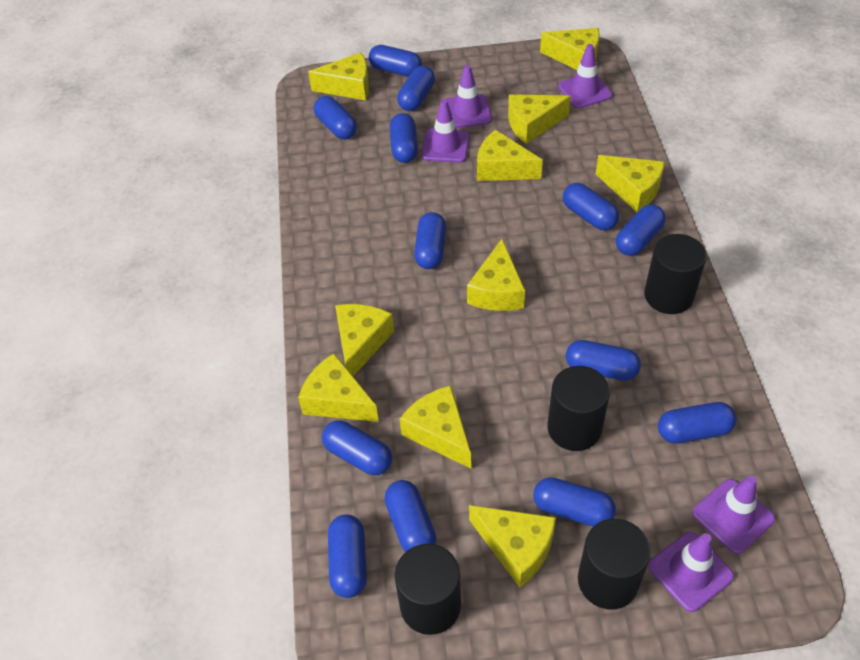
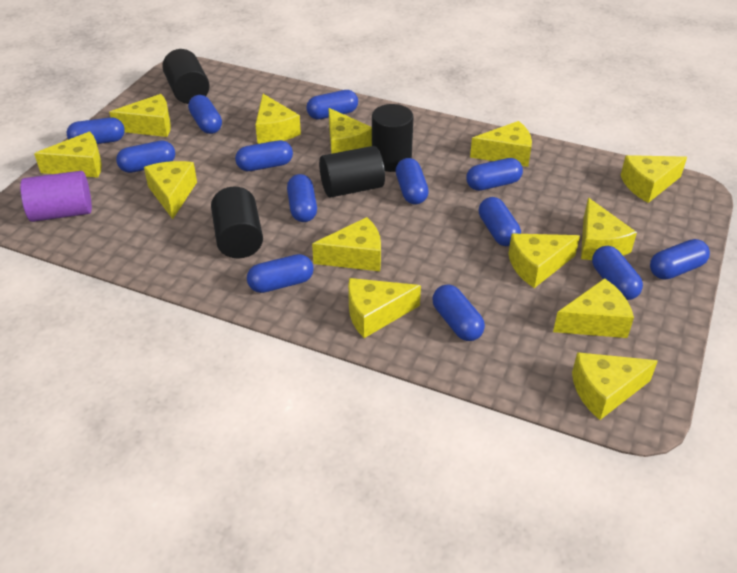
purple cylinder: 0 -> 1
purple traffic cone: 5 -> 0
yellow cheese: 10 -> 13

